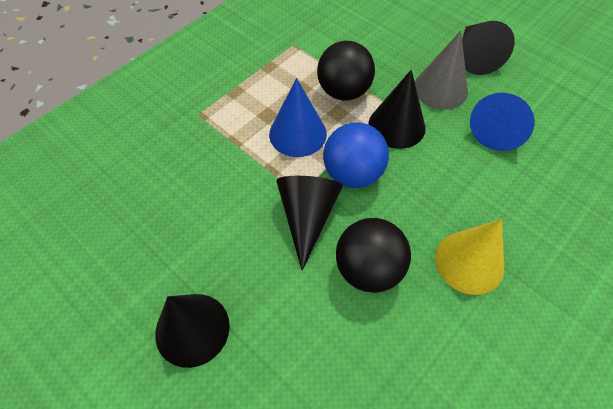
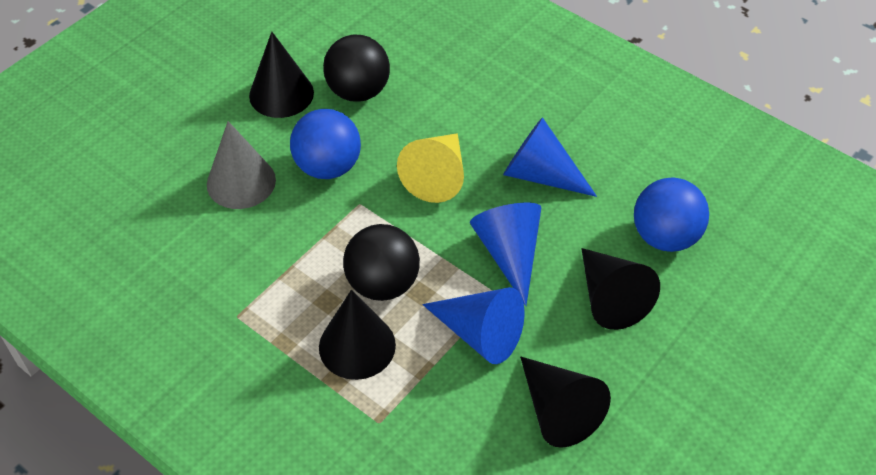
blue ball: 1 -> 2
blue cone: 2 -> 3

